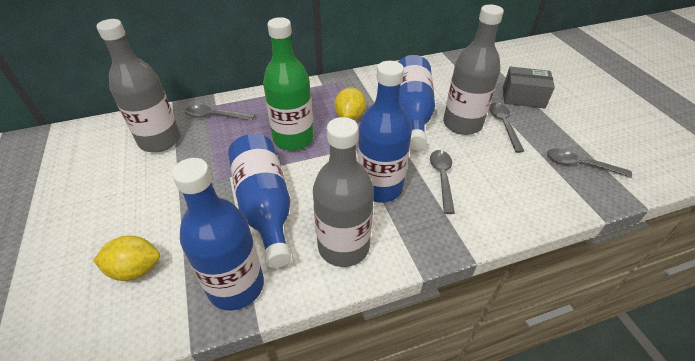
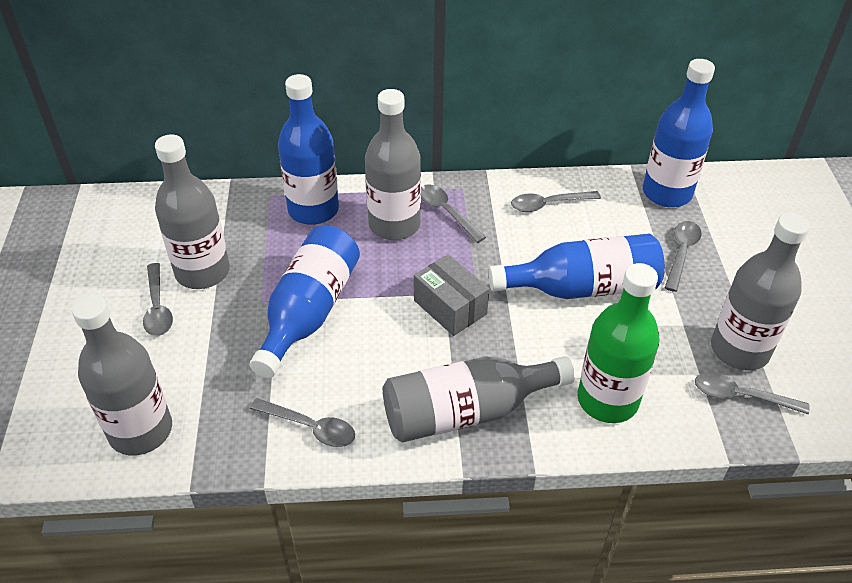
grey bottle: 3 -> 5
grey spoon: 4 -> 6
yellow lemon: 2 -> 0

